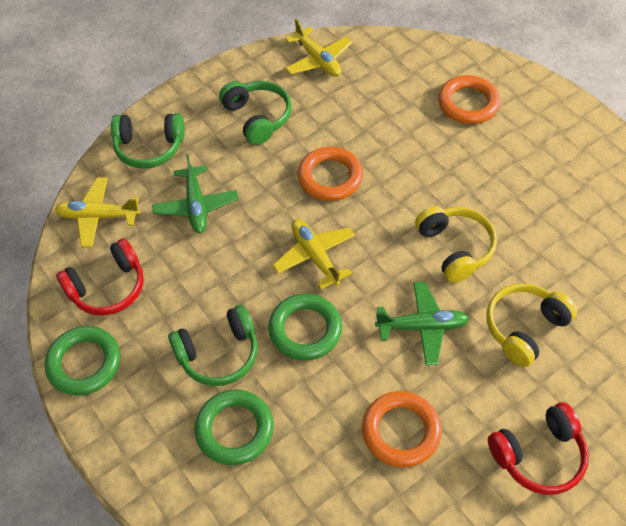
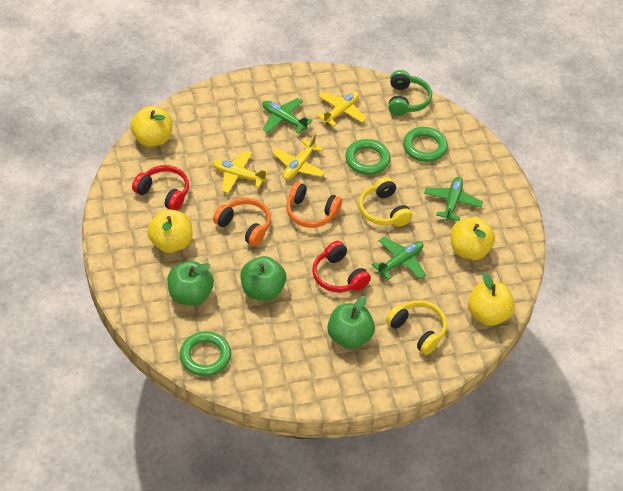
green apple: 0 -> 3
green headphones: 3 -> 1
green plane: 2 -> 3
orange headphones: 0 -> 2
orange ring: 3 -> 0
yellow apple: 0 -> 4

